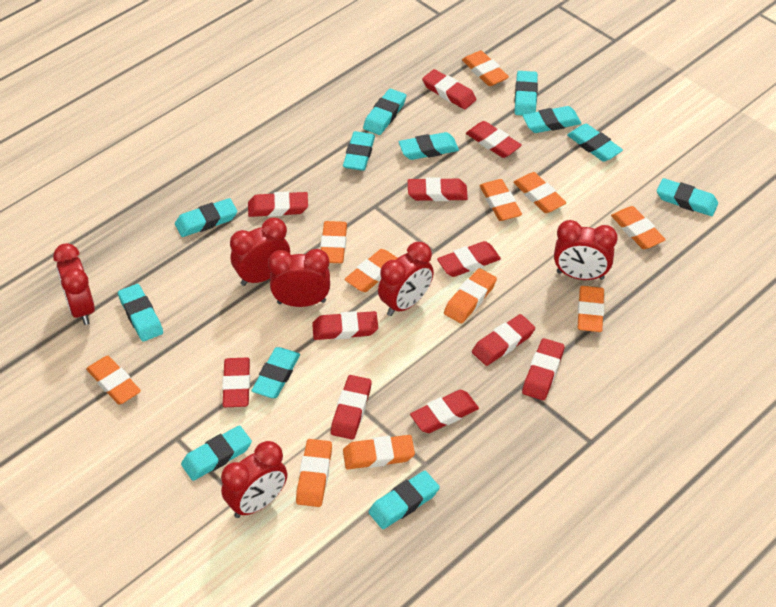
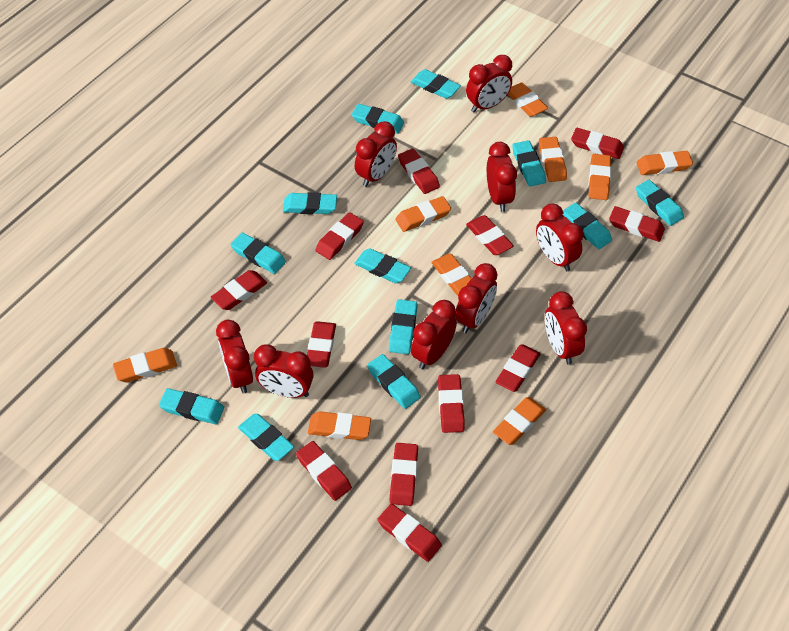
orange eraser: 11 -> 9
red clock: 6 -> 9
red eraser: 11 -> 12

